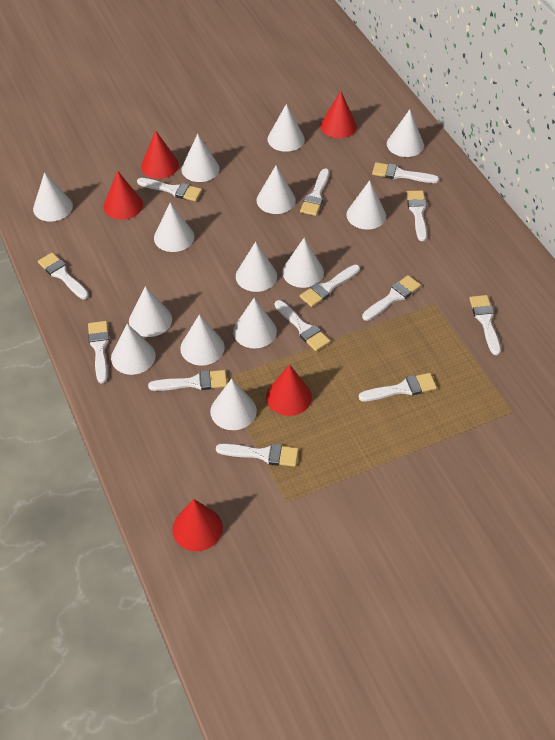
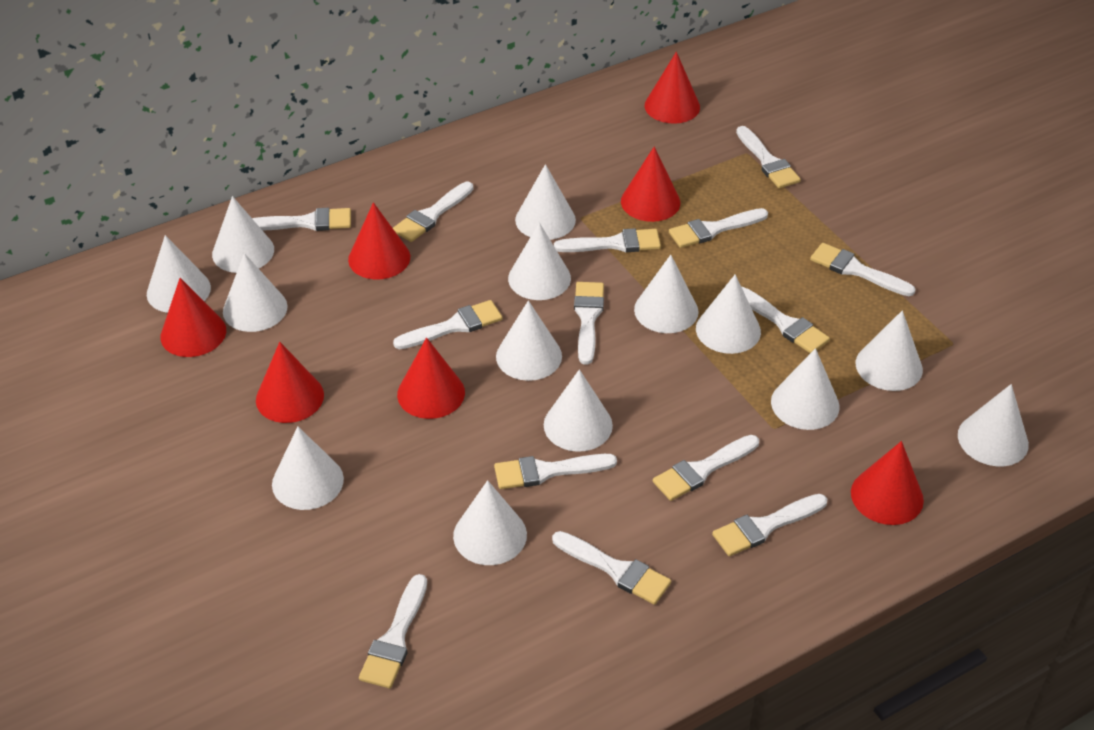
red cone: 5 -> 7
white brush: 13 -> 14

